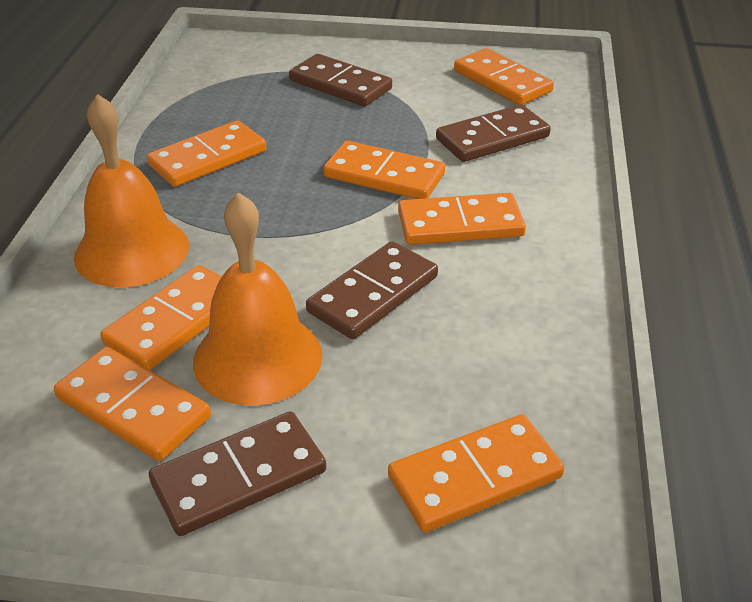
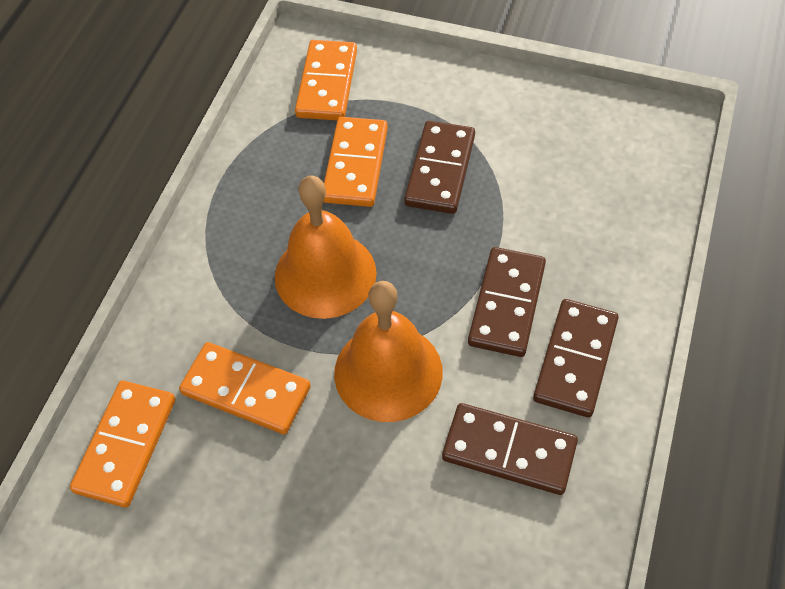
orange domino: 7 -> 4

